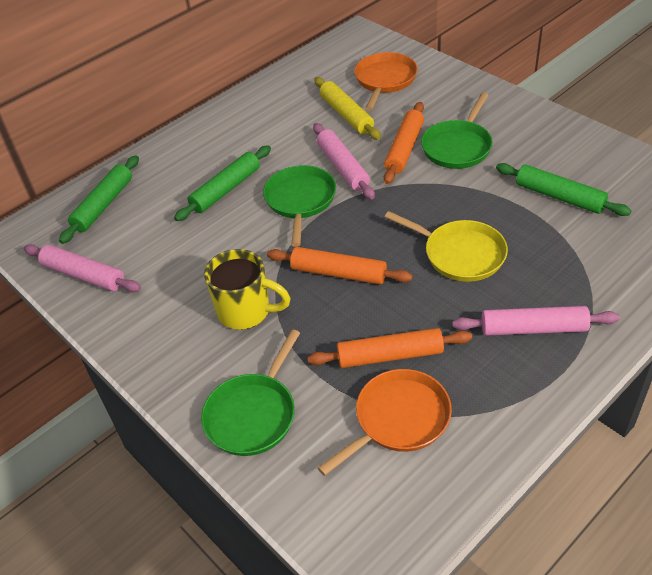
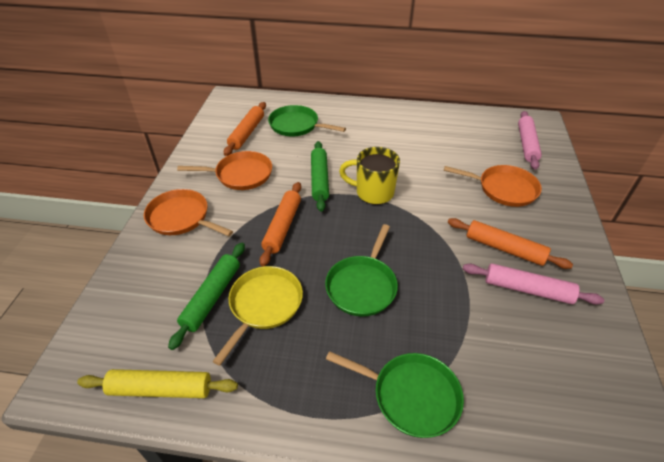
green rolling pin: 3 -> 2
orange pan: 2 -> 3
pink rolling pin: 3 -> 2

